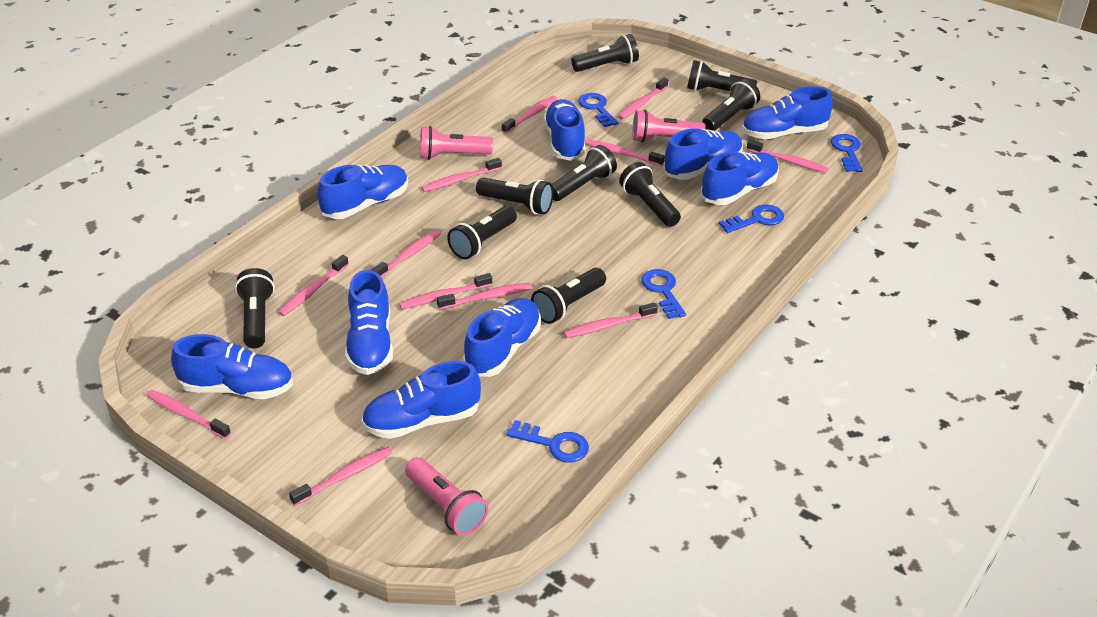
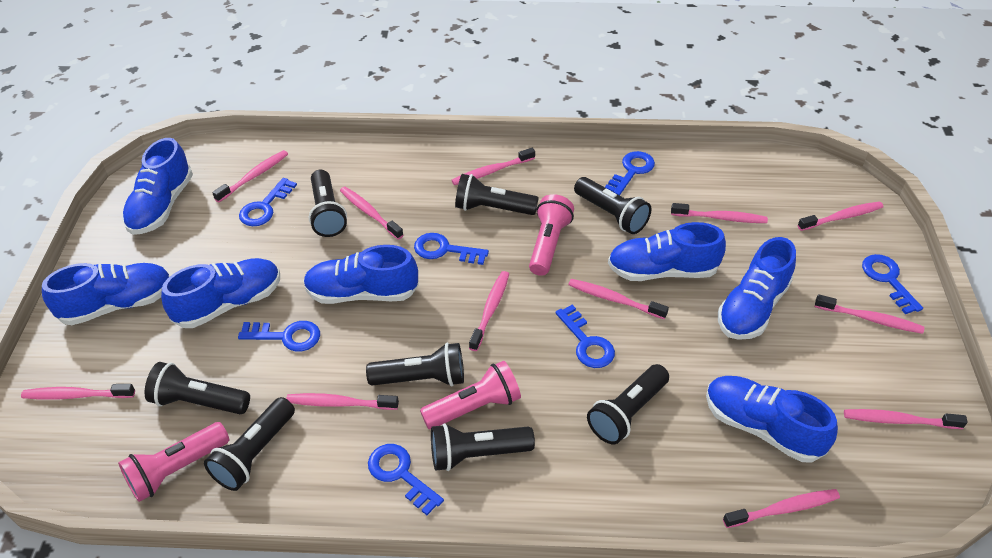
black flashlight: 9 -> 8
blue key: 5 -> 7
blue shoe: 9 -> 7

